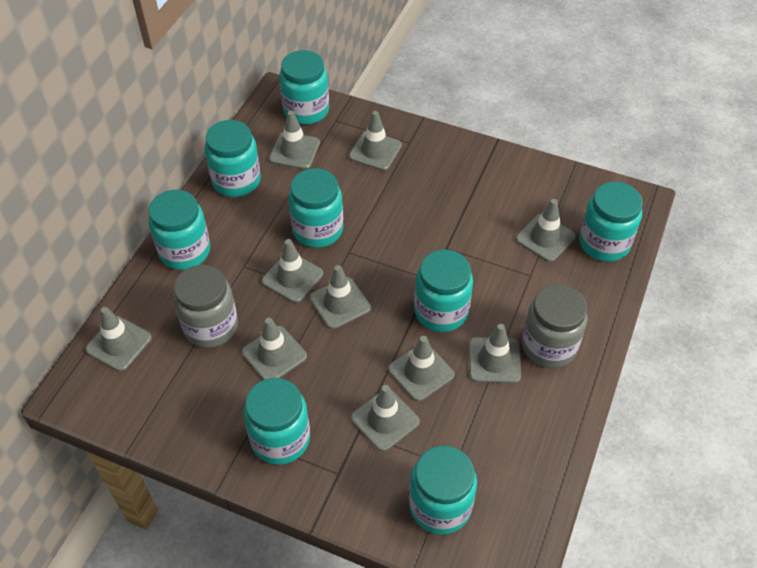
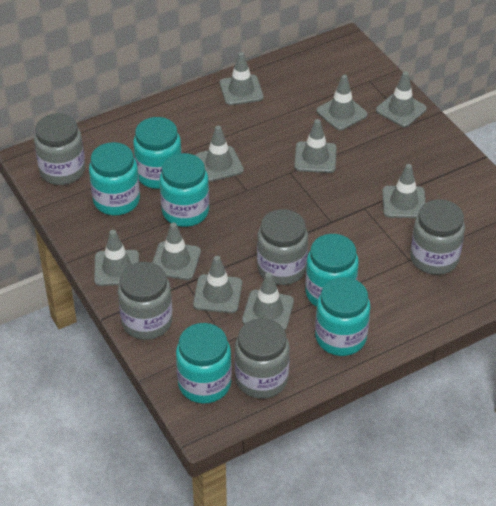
grey jar: 2 -> 5
turquoise jar: 8 -> 6

